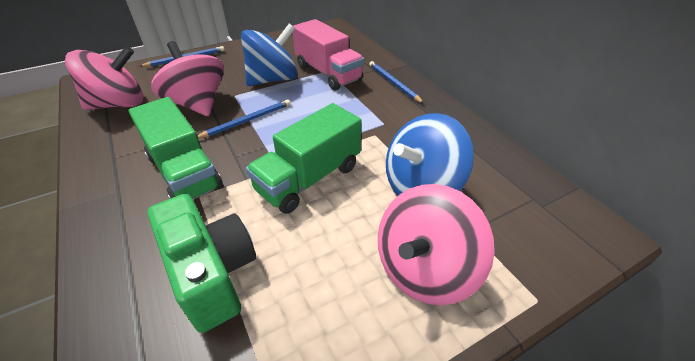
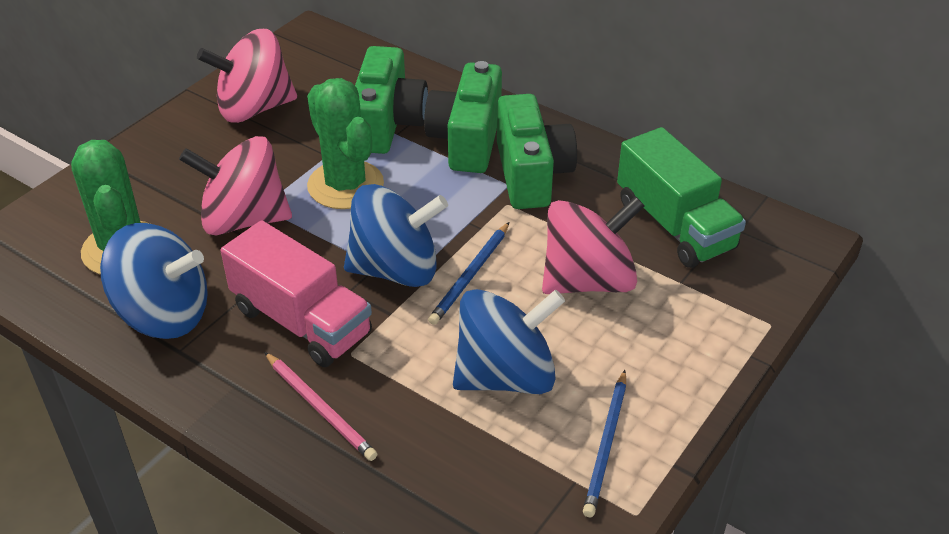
blue pencil: 3 -> 2
blue spinning top: 2 -> 3
green cactus: 0 -> 2
green camera: 1 -> 3
green truck: 2 -> 1
pink pencil: 0 -> 1

